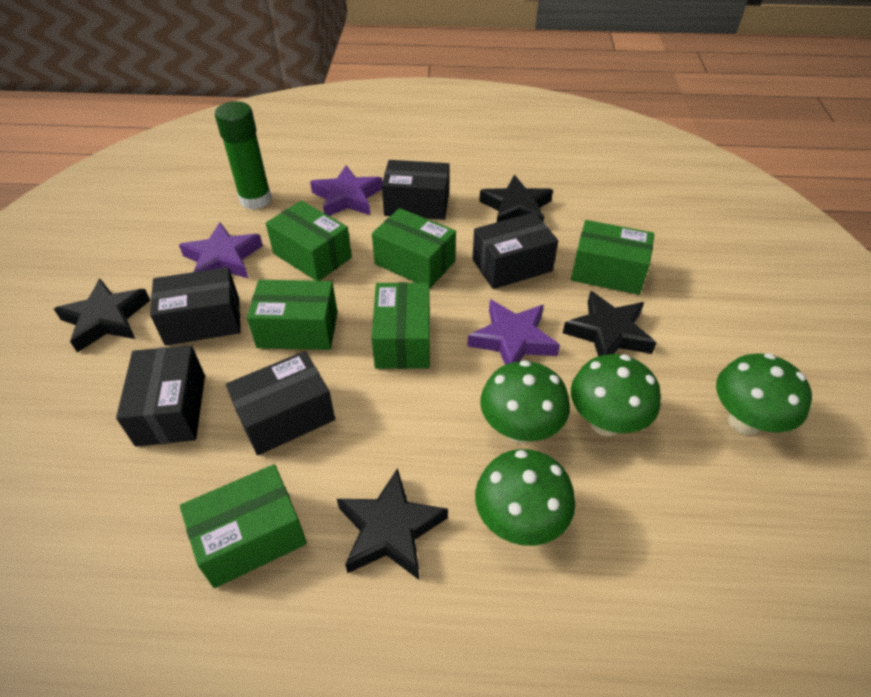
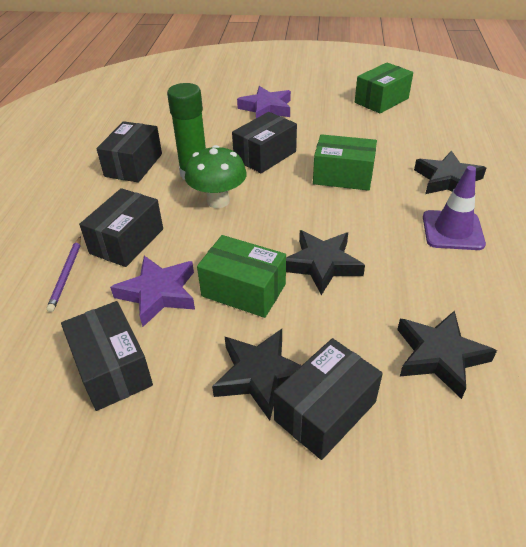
green box: 6 -> 3
green mushroom: 4 -> 1
purple pencil: 0 -> 1
purple star: 3 -> 2
purple traffic cone: 0 -> 1

